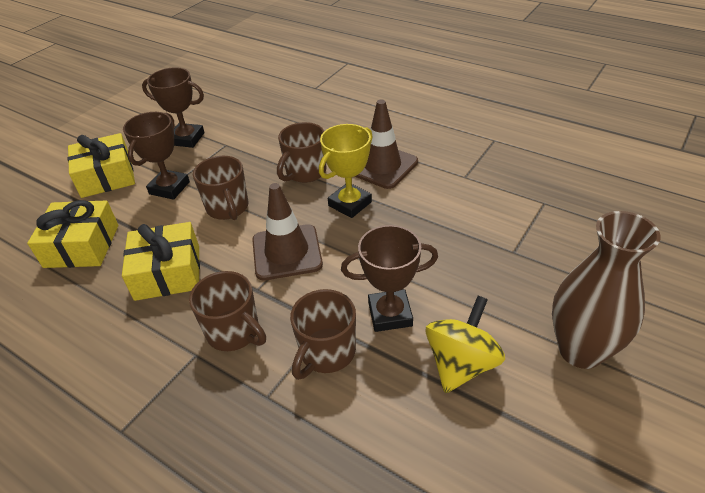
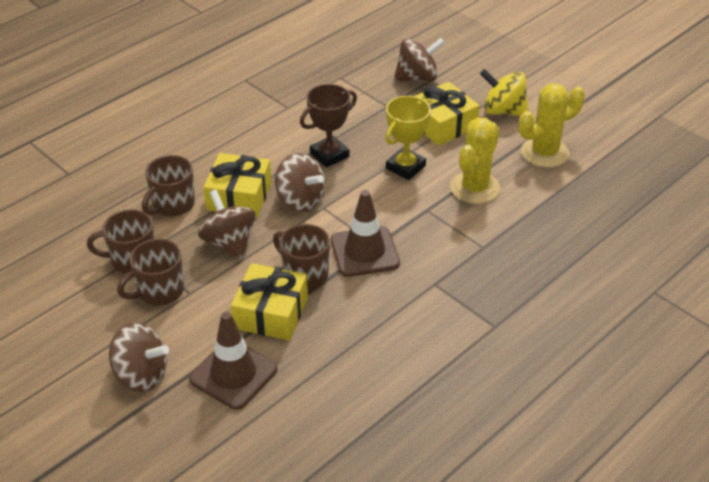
brown spinning top: 0 -> 4
brown trophy: 3 -> 1
brown vase: 1 -> 0
yellow cactus: 0 -> 2

